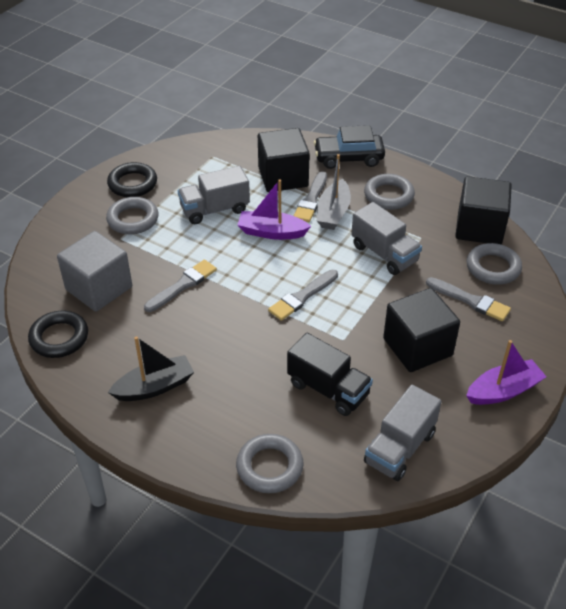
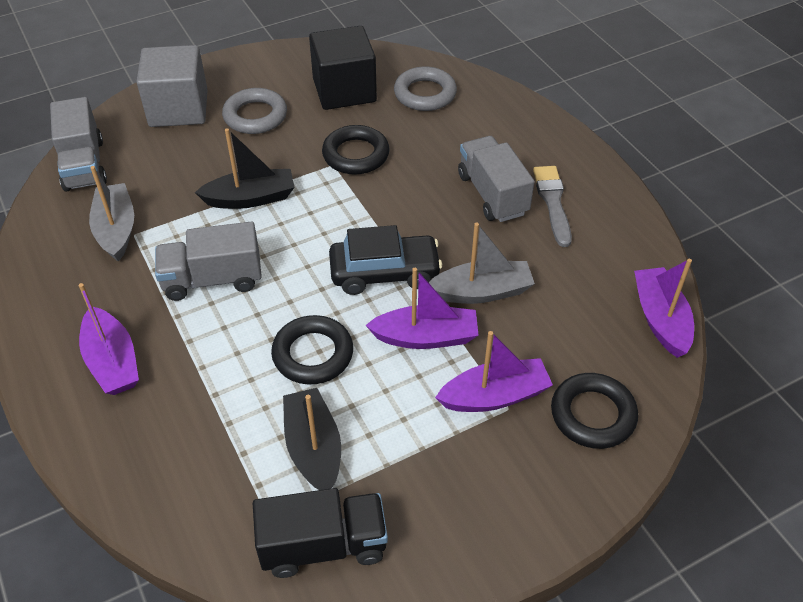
black boat: 1 -> 2
black cube: 3 -> 1
black ring: 2 -> 3
grey boat: 1 -> 2
grey brush: 4 -> 1
grey ring: 4 -> 2
purple boat: 2 -> 4

